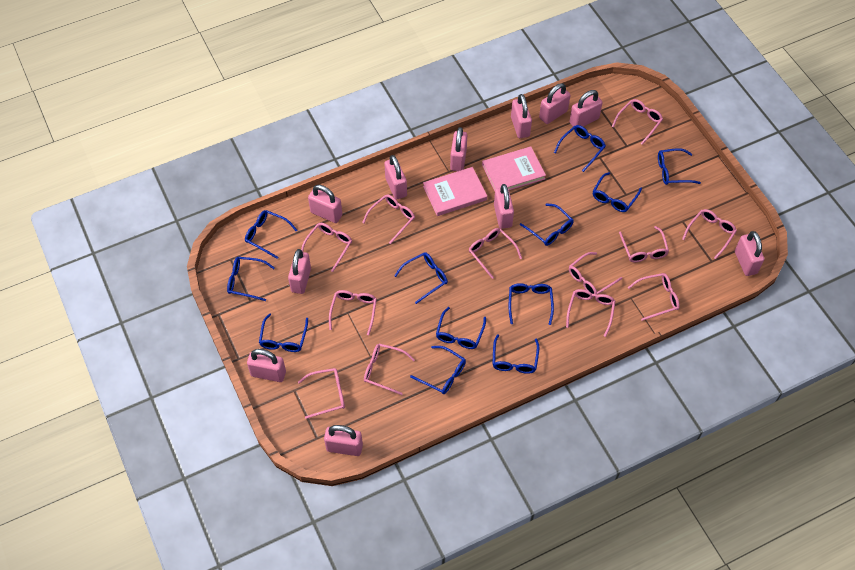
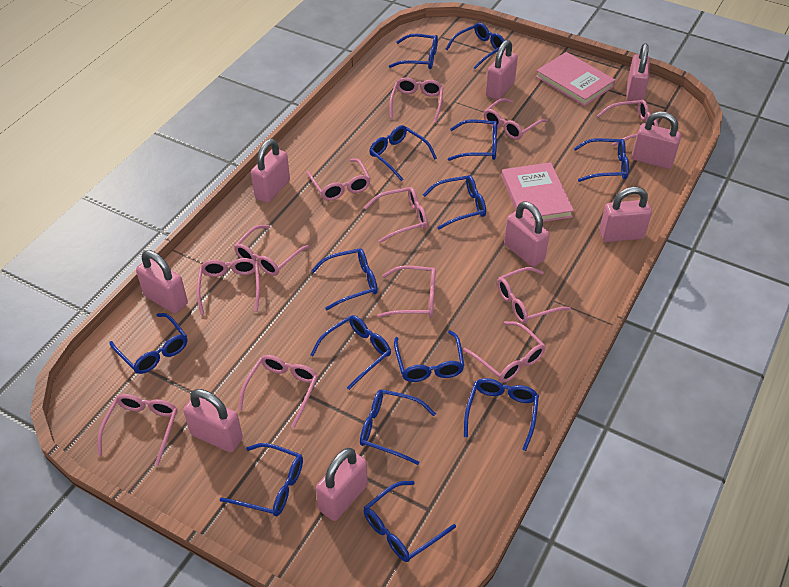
blue glasses: 12 -> 14
pink padlock: 11 -> 9

